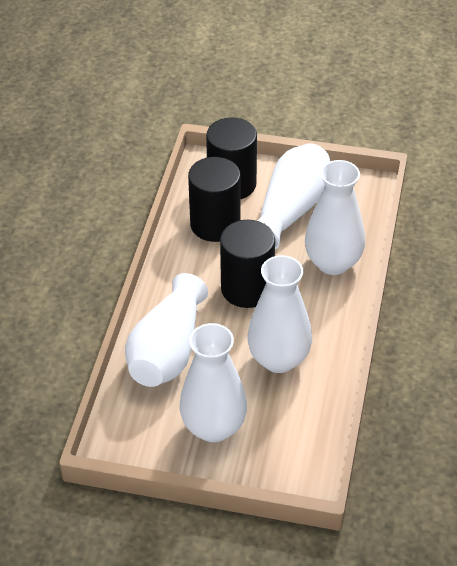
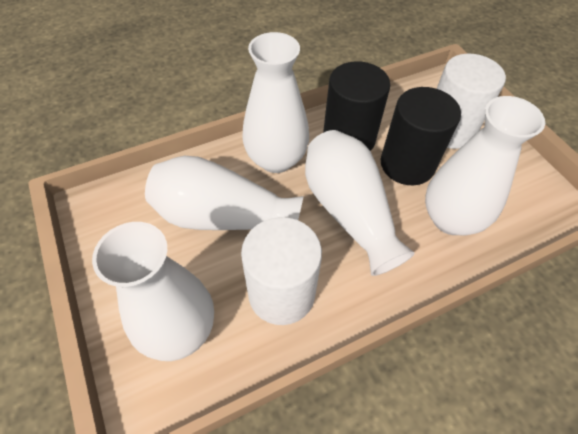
black cylinder: 3 -> 2
white cylinder: 0 -> 2

